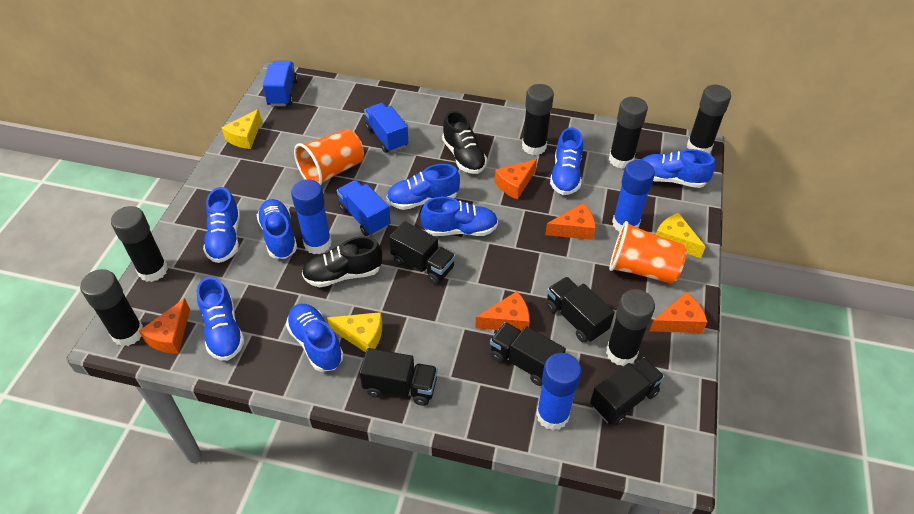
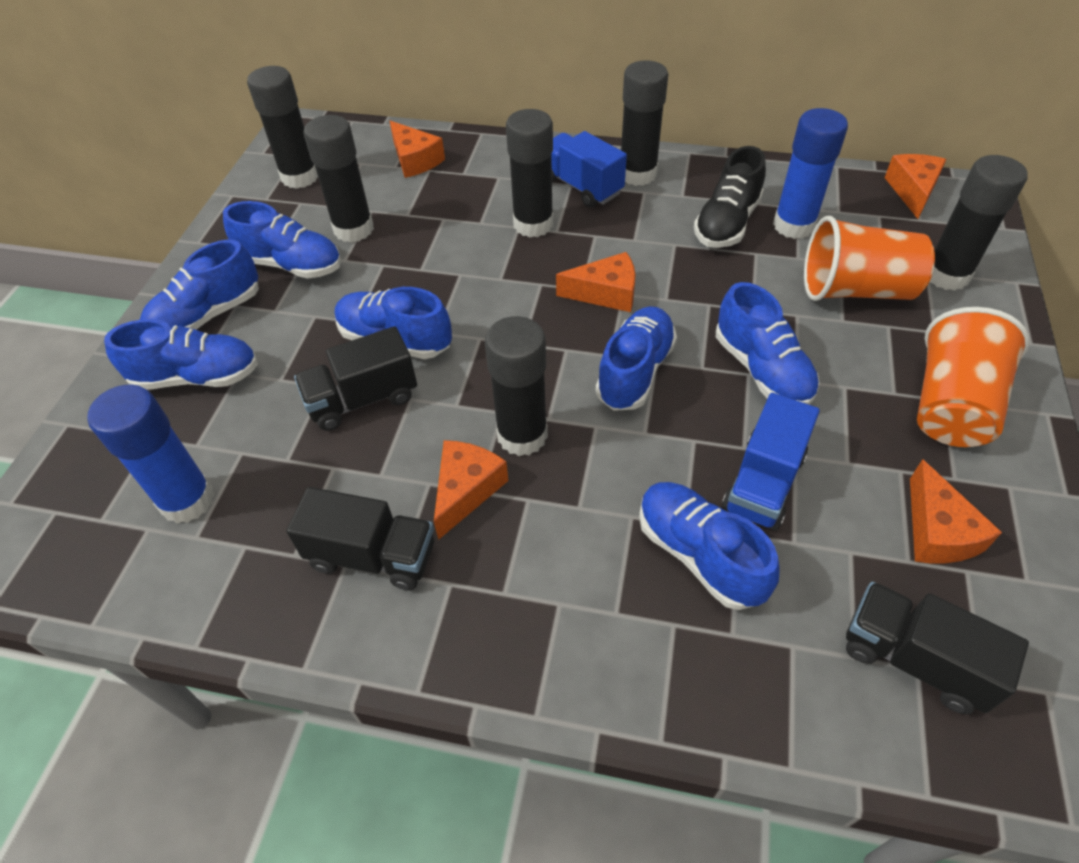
black shoe: 2 -> 1
black truck: 5 -> 3
blue glue stick: 3 -> 2
blue shoe: 8 -> 7
blue truck: 3 -> 2
yellow cheese: 3 -> 0

